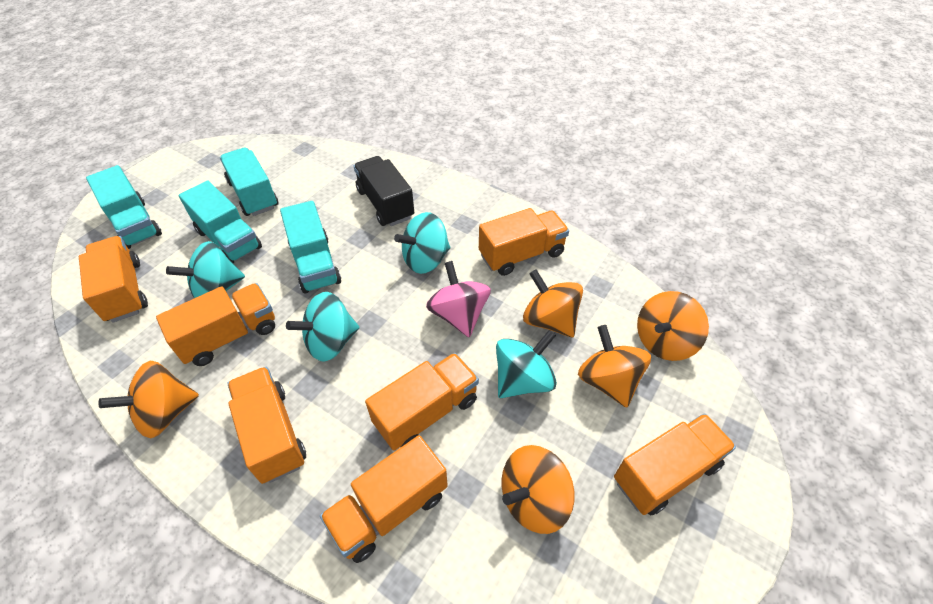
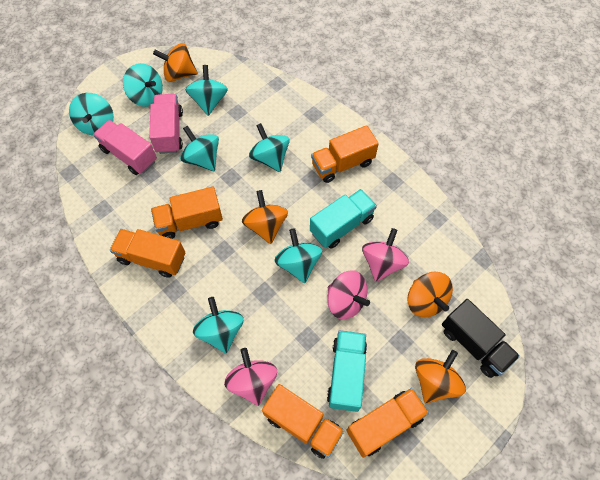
orange spinning top: 5 -> 4
orange truck: 7 -> 5
pink spinning top: 1 -> 3
pink truck: 0 -> 2
turquoise spinning top: 4 -> 7
turquoise truck: 4 -> 2

